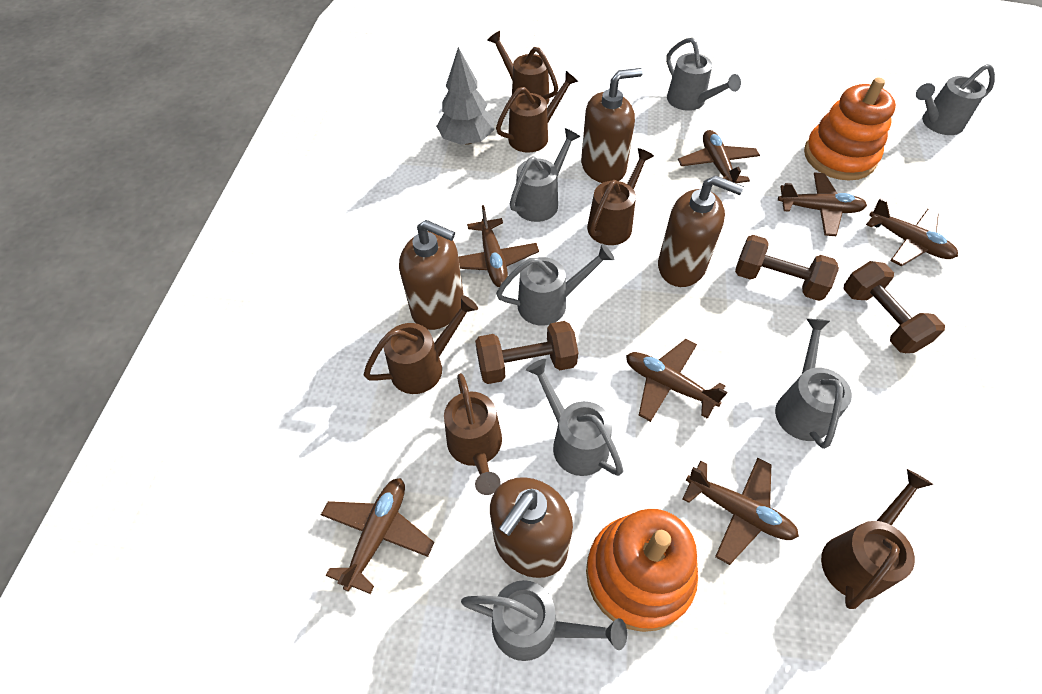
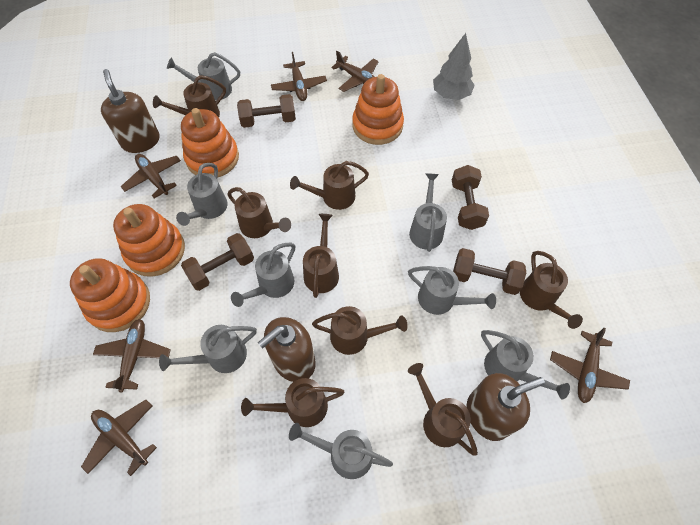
brown dumbbell: 3 -> 4
brown plane: 7 -> 6
brown soap dispenser: 4 -> 3
brown watering can: 6 -> 8
grey watering can: 7 -> 8
orange stacking toy: 2 -> 4

